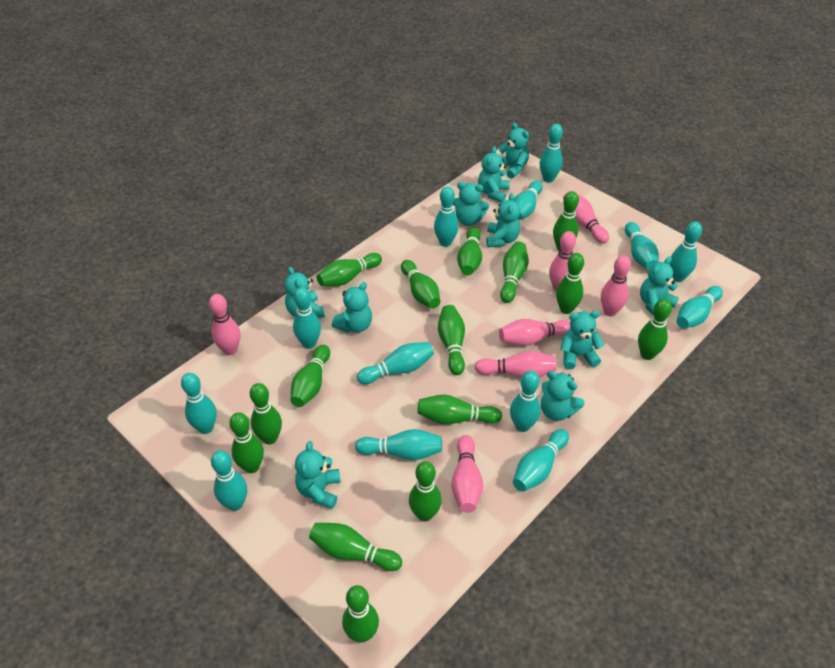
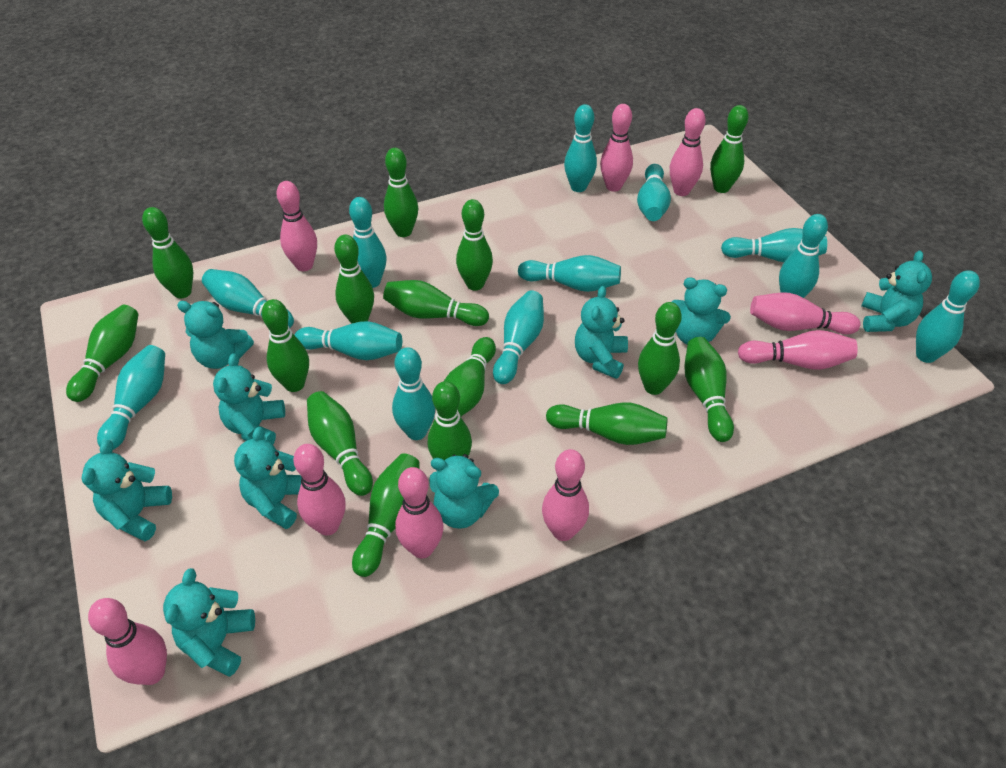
pink bowling pin: 7 -> 9
turquoise bowling pin: 13 -> 12
turquoise teddy bear: 10 -> 9

